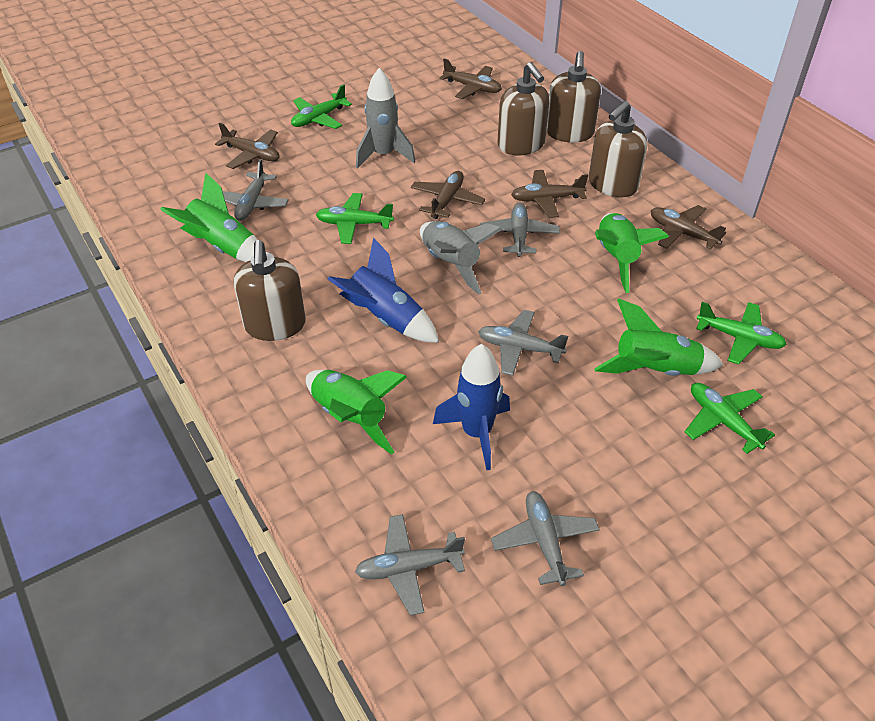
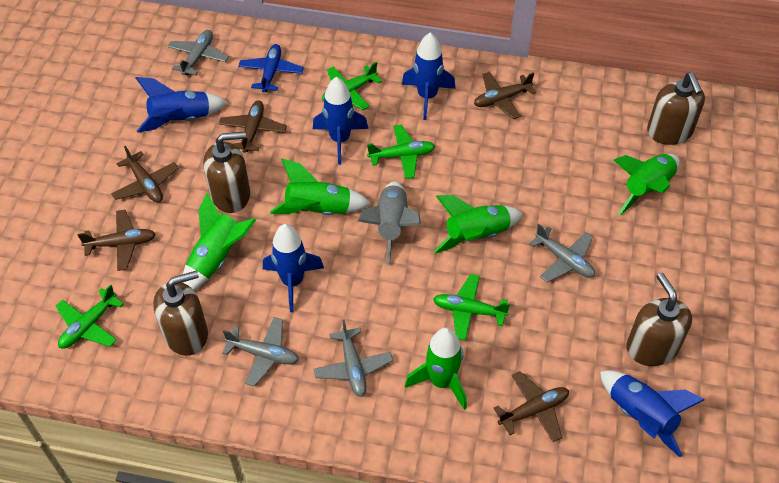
blue plane: 0 -> 1
blue rocket: 2 -> 5
green rocket: 4 -> 5
grey plane: 5 -> 4
grey rocket: 2 -> 1

